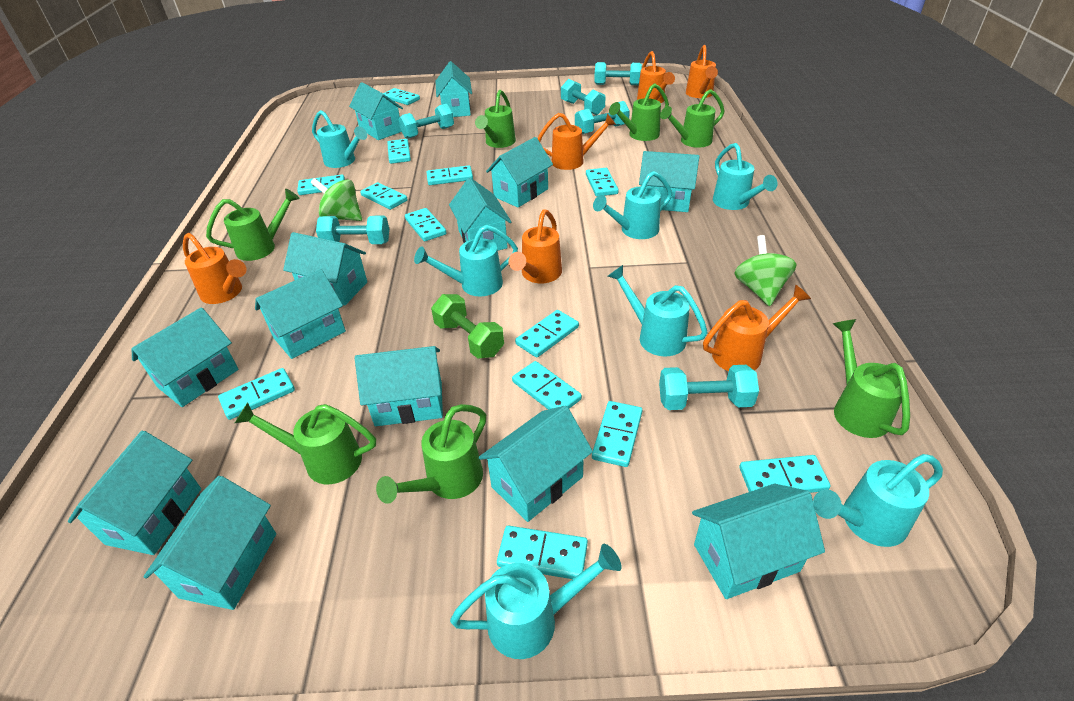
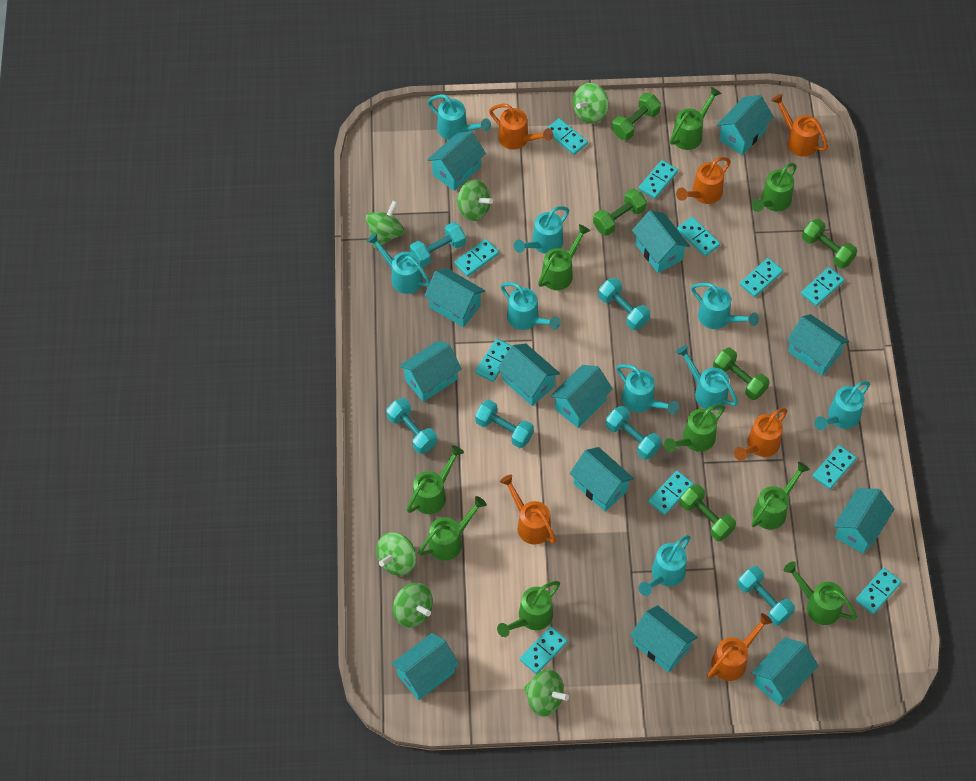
green dumbbell: 1 -> 5
green spinning top: 2 -> 6
green watering can: 7 -> 9
turquoise domino: 13 -> 11
turquoise watering can: 7 -> 9

